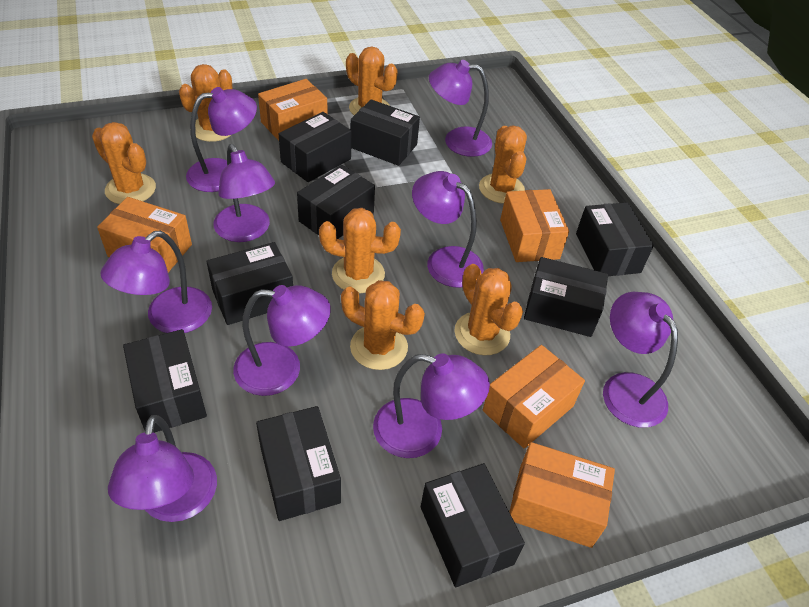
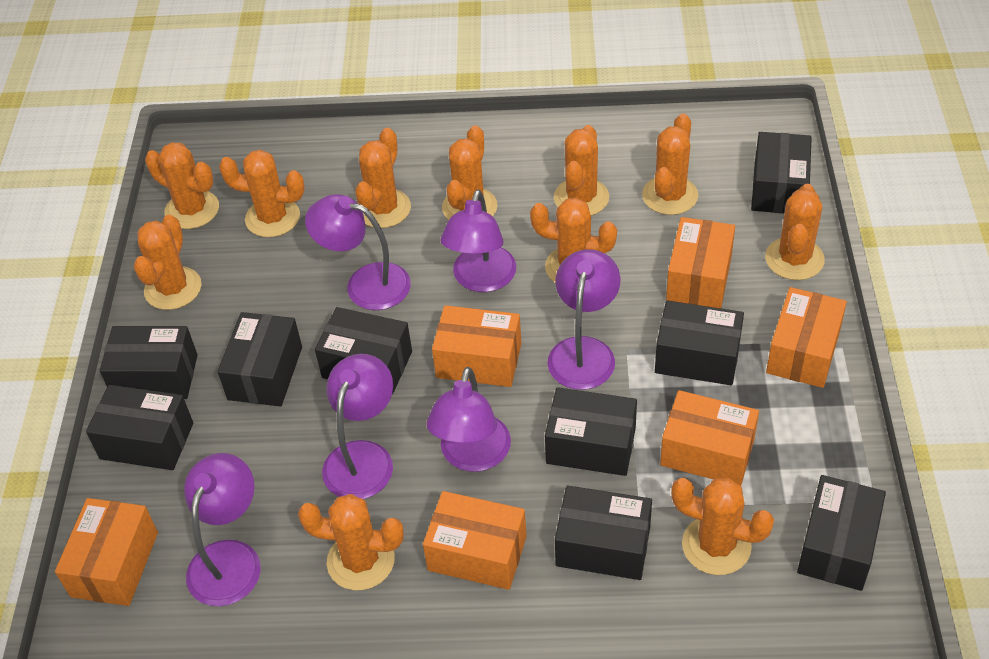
orange box: 5 -> 6
orange cactus: 7 -> 11
purple lamp: 9 -> 6

